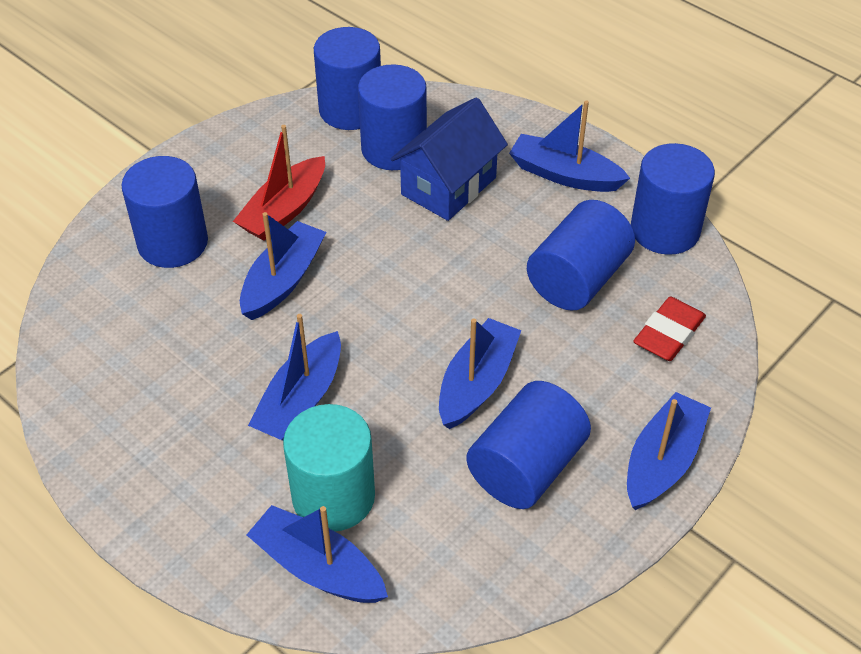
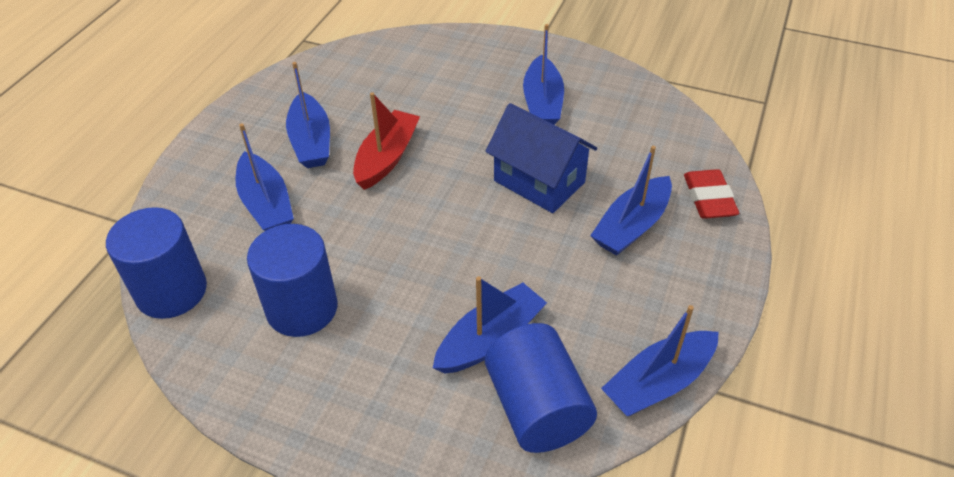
blue cylinder: 6 -> 3
turquoise cylinder: 1 -> 0

